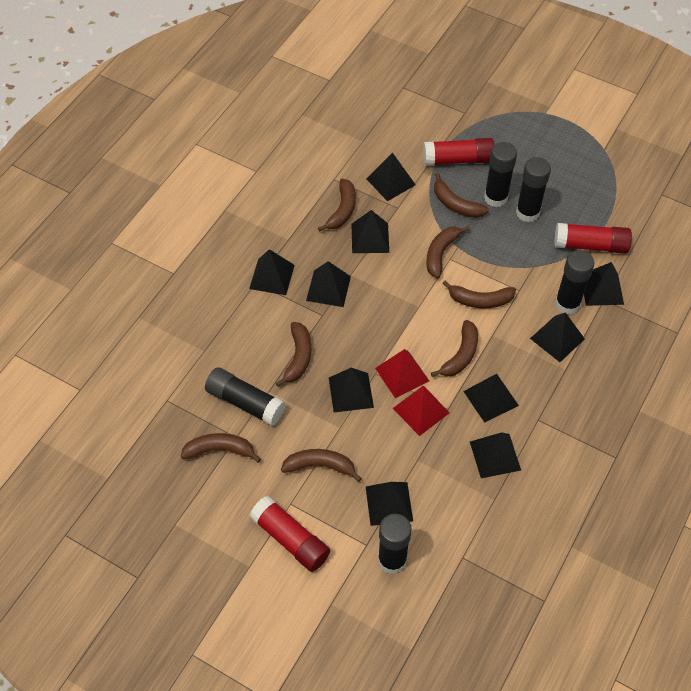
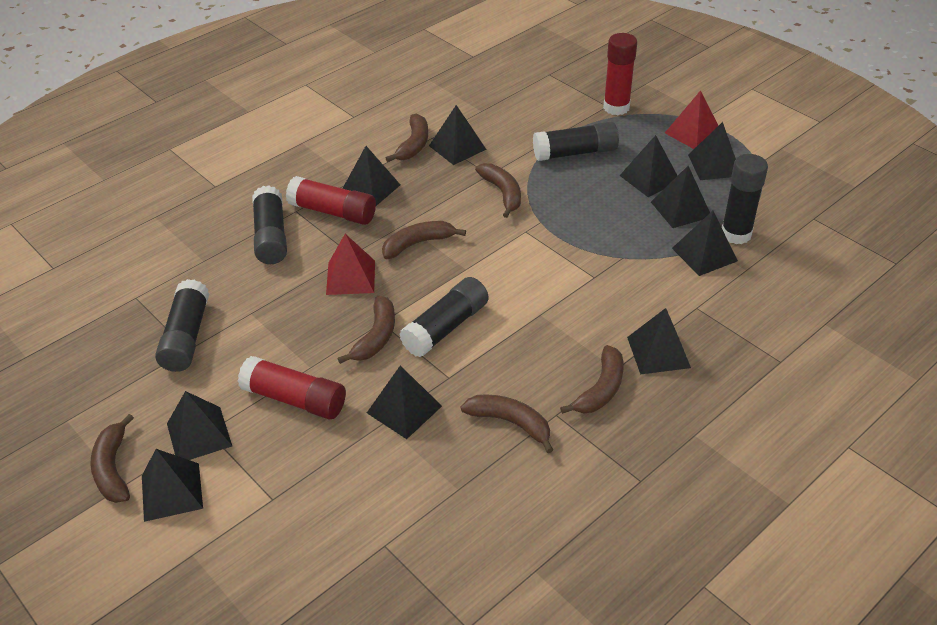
brown banana: 8 -> 7

